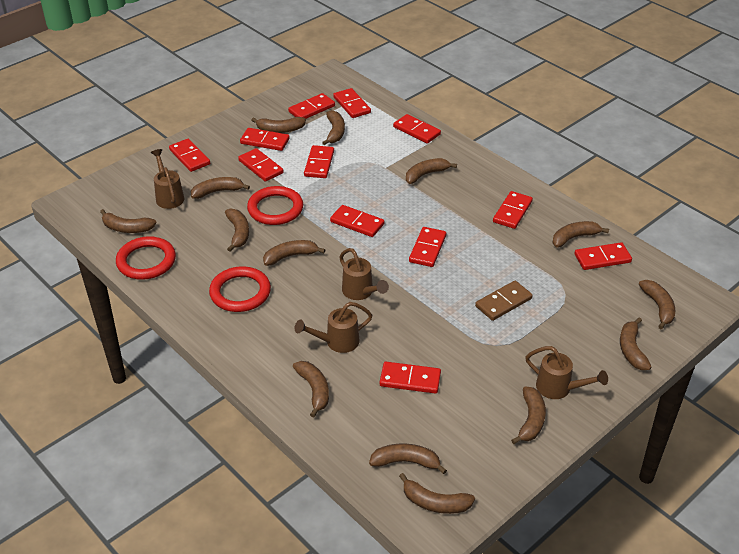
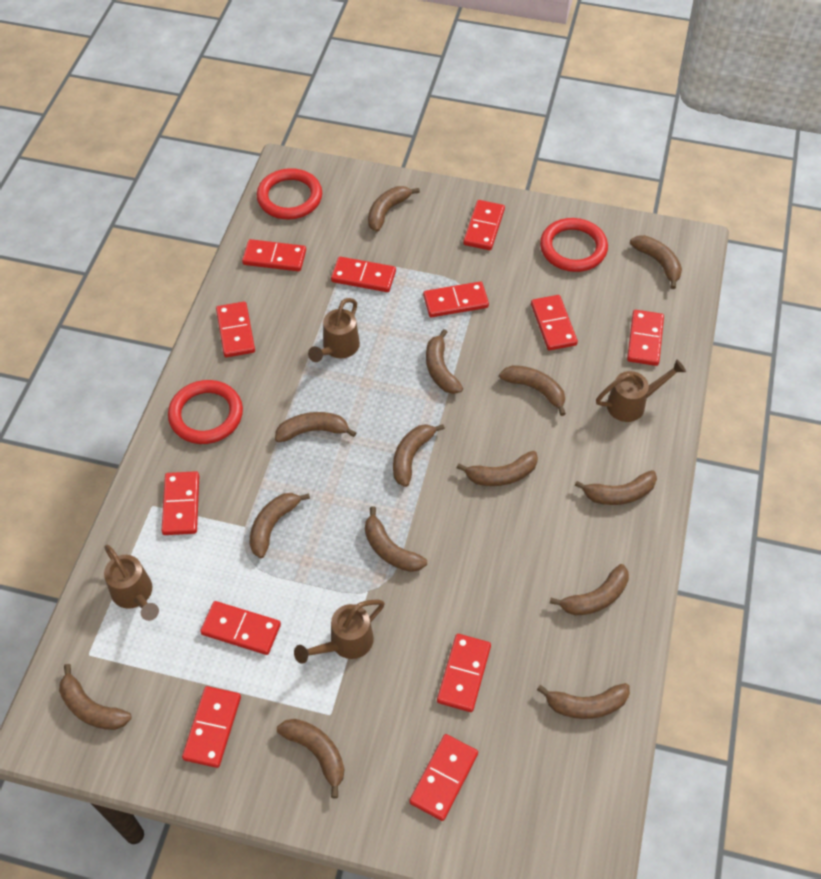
brown domino: 1 -> 0

